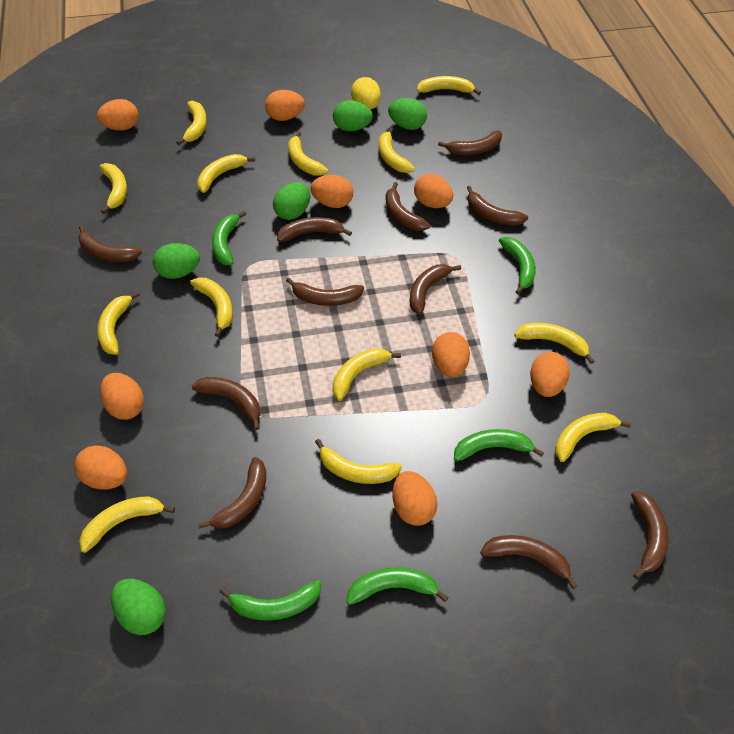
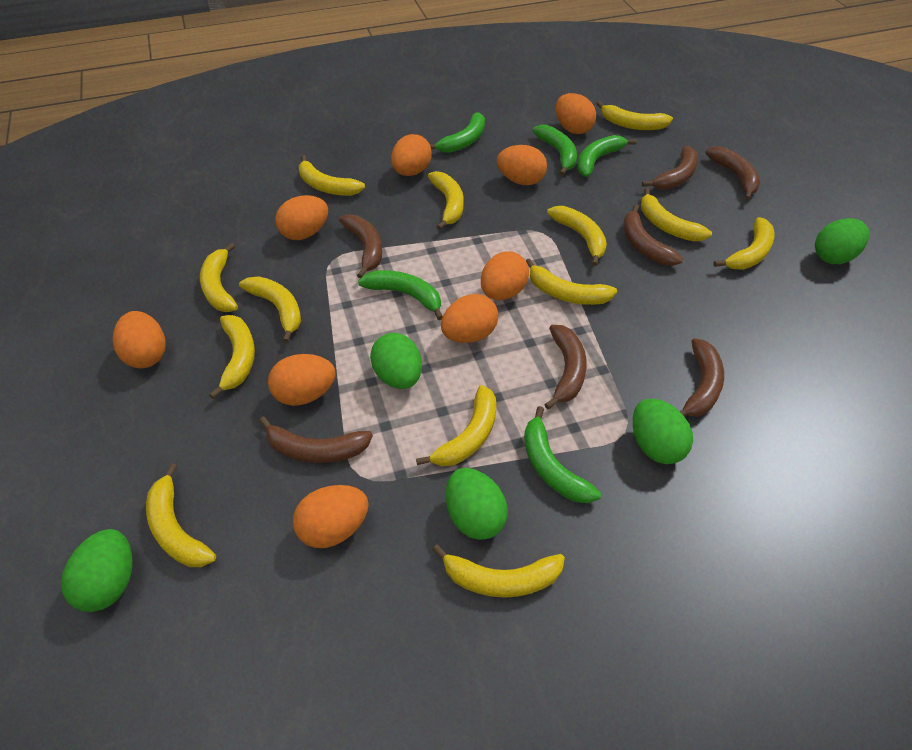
brown banana: 11 -> 7
yellow egg: 1 -> 0

